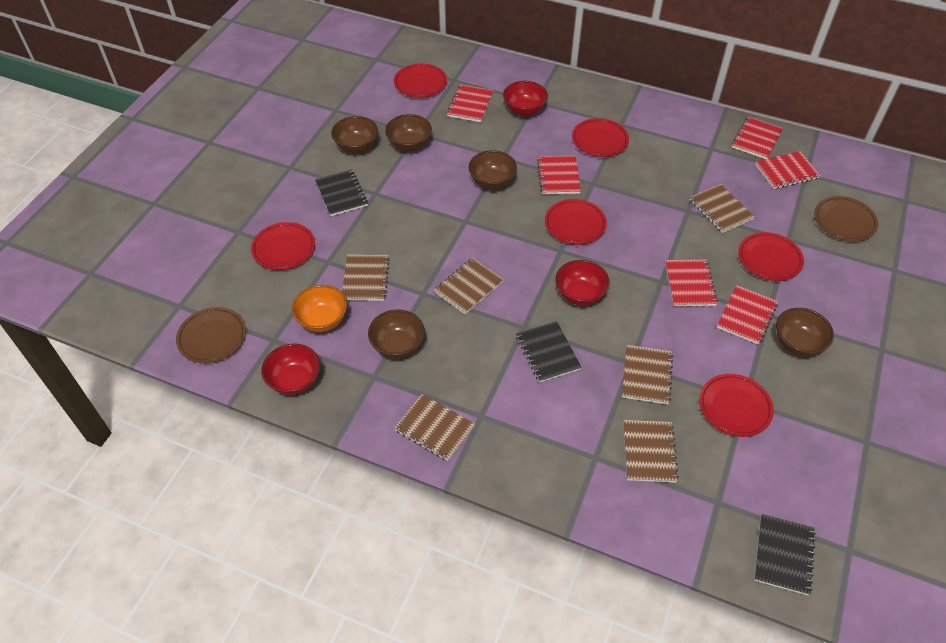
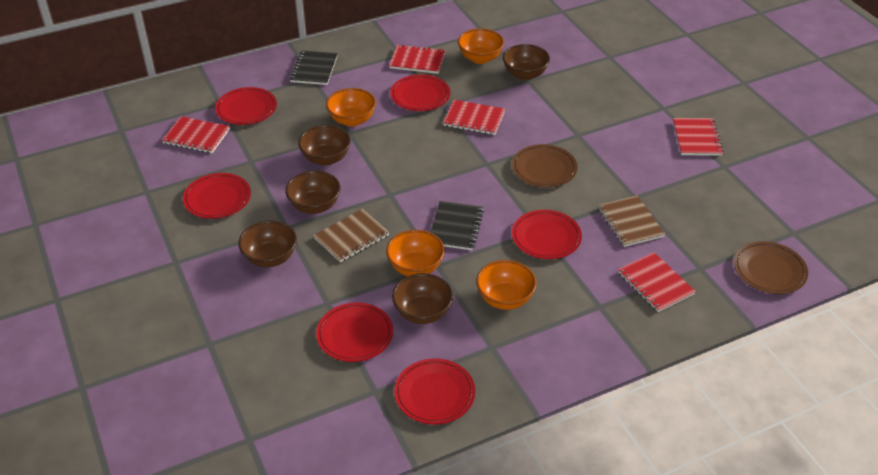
black notebook: 3 -> 2
brown notebook: 6 -> 2
orange bowl: 1 -> 4
red bowl: 3 -> 0
red notebook: 6 -> 5

